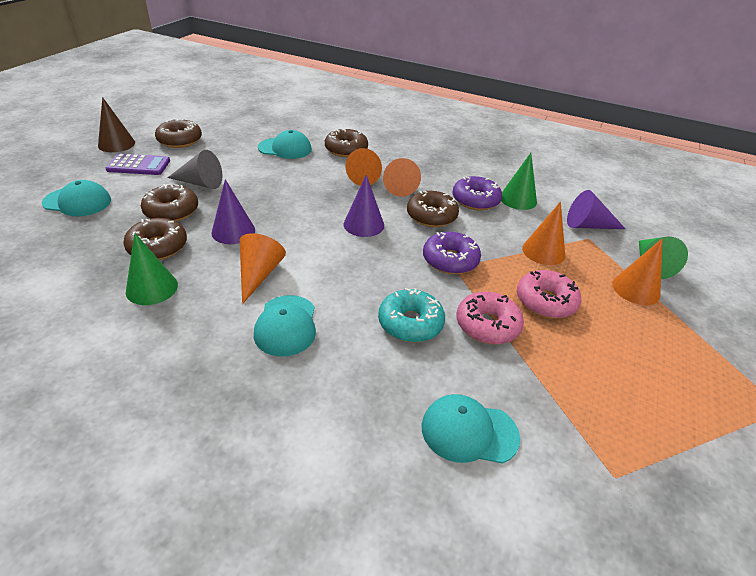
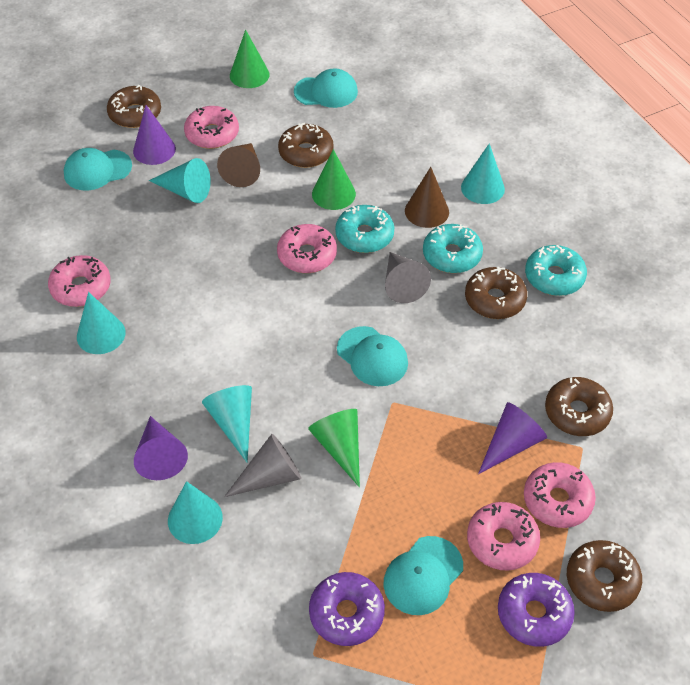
brown cone: 1 -> 2
grey cone: 1 -> 2
orange cone: 5 -> 0
pink donut: 2 -> 5
purple calculator: 1 -> 0
turquoise cone: 0 -> 5
turquoise donut: 1 -> 3

